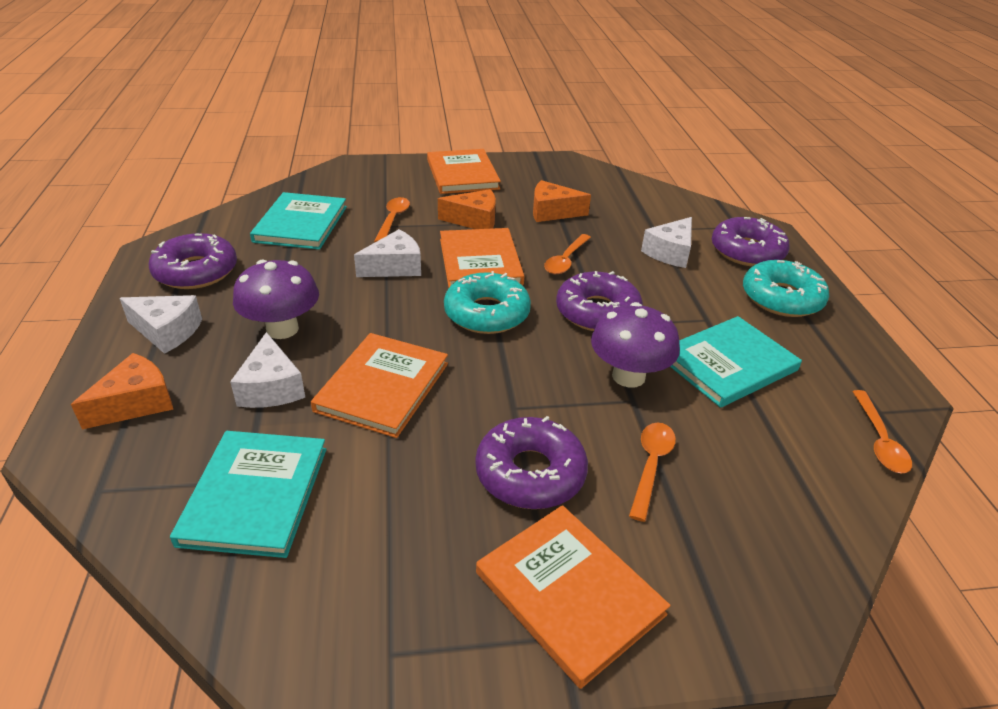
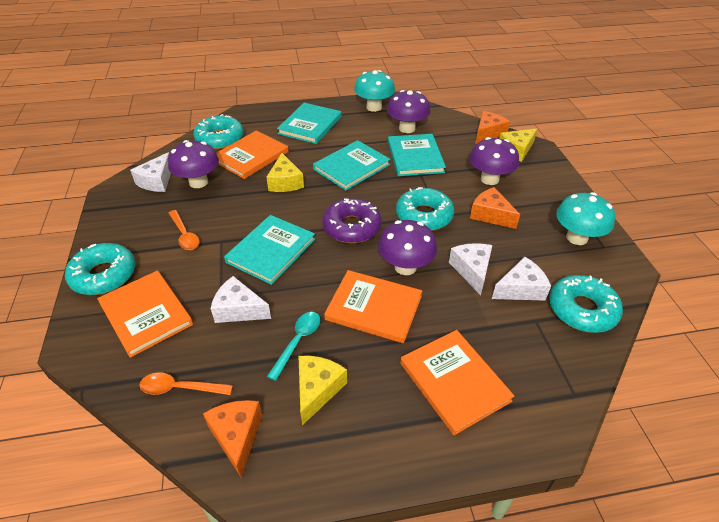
orange spoon: 4 -> 2
purple donut: 4 -> 1
purple mushroom: 2 -> 4
turquoise book: 3 -> 4
turquoise donut: 2 -> 4
turquoise mushroom: 0 -> 2
turquoise spoon: 0 -> 1
yellow cheese: 0 -> 3

